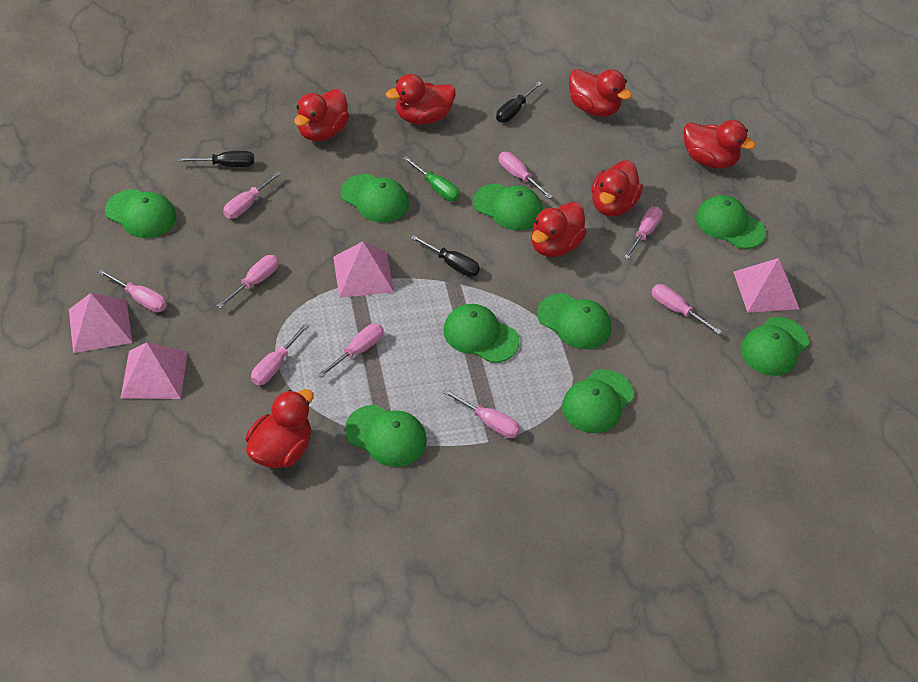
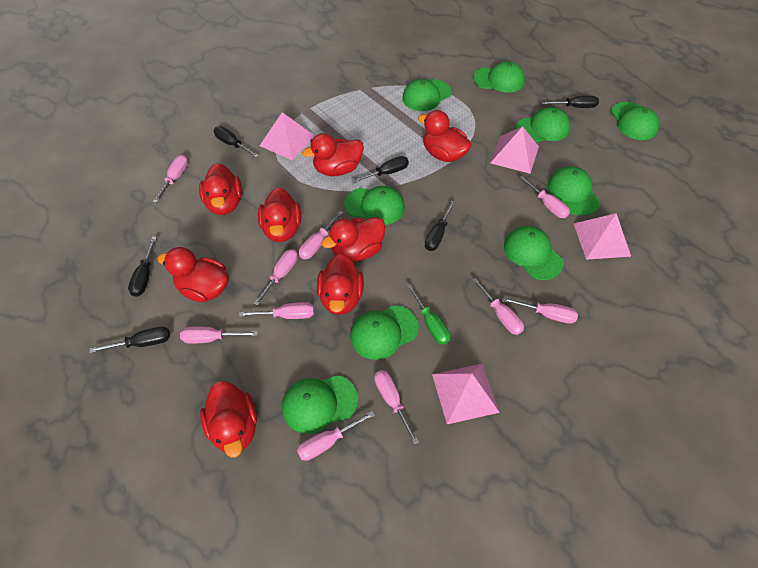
black screwdriver: 3 -> 6
pink screwdriver: 9 -> 10
red duck: 7 -> 8

